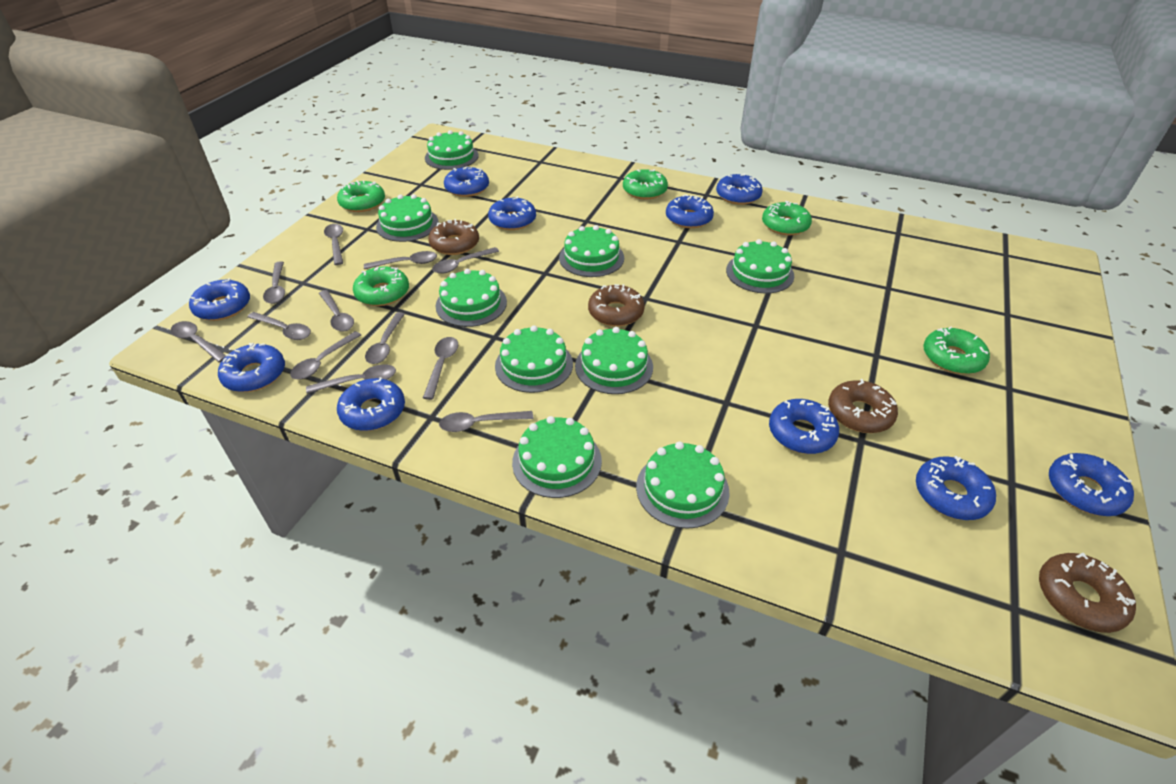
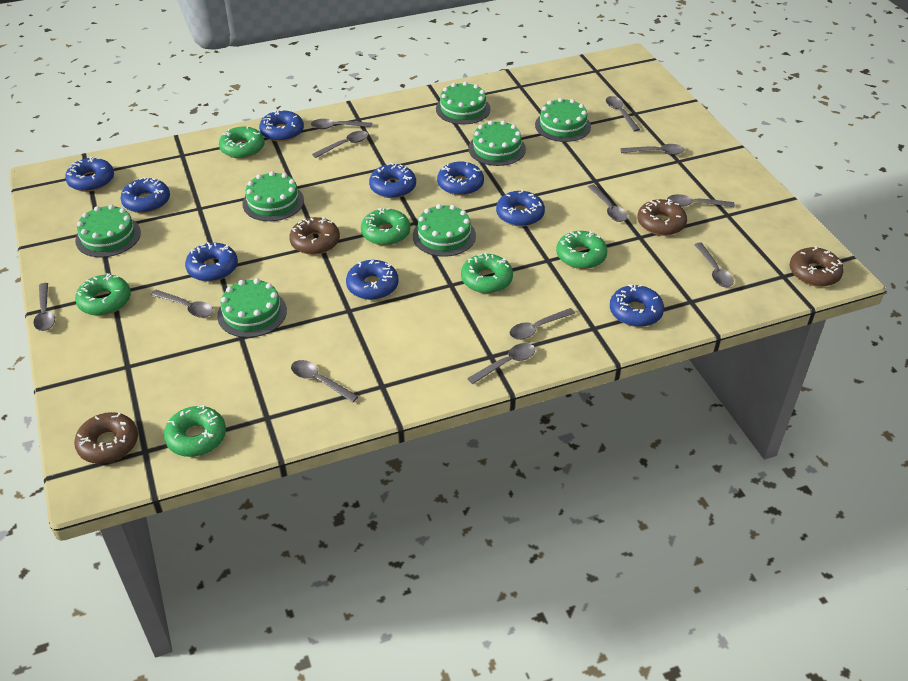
blue donut: 10 -> 9
green cake: 9 -> 7
green donut: 5 -> 6

